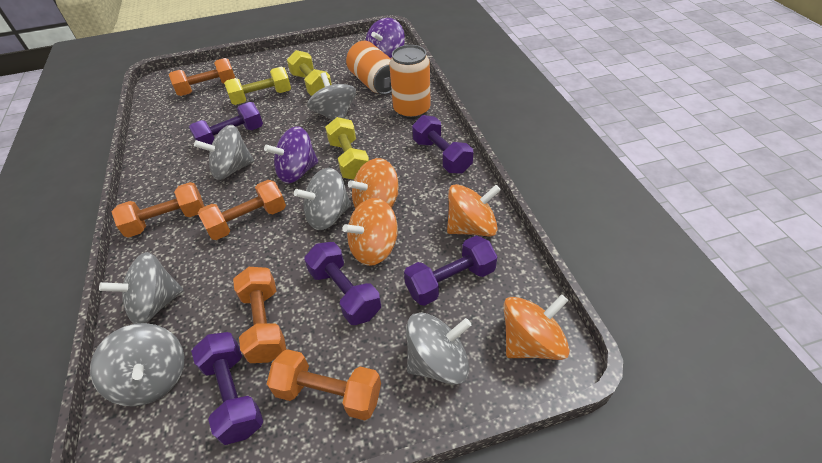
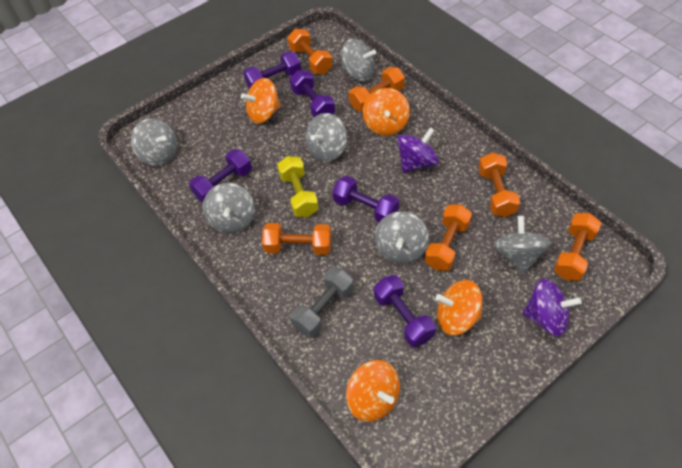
grey dumbbell: 0 -> 1
orange can: 2 -> 0
orange dumbbell: 5 -> 6
yellow dumbbell: 3 -> 1

